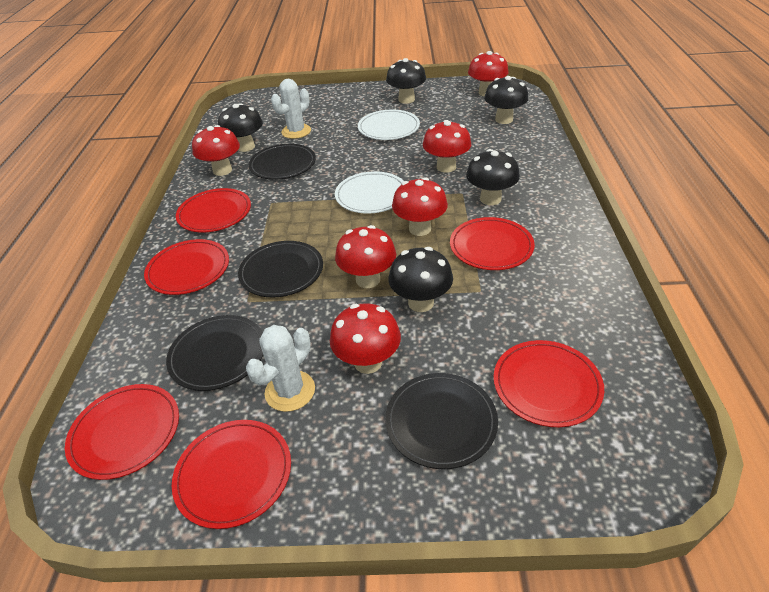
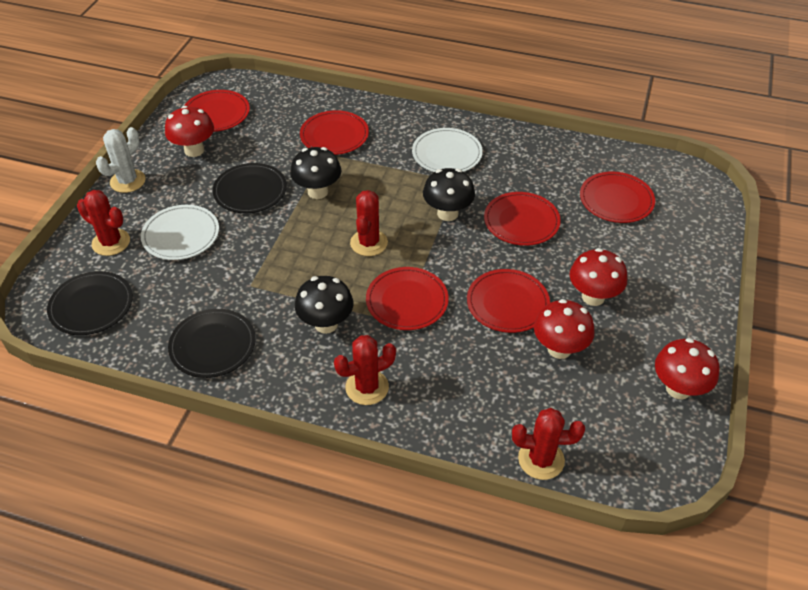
black mushroom: 5 -> 3
black plate: 4 -> 3
red cactus: 0 -> 4
red mushroom: 6 -> 4
white cactus: 2 -> 1

